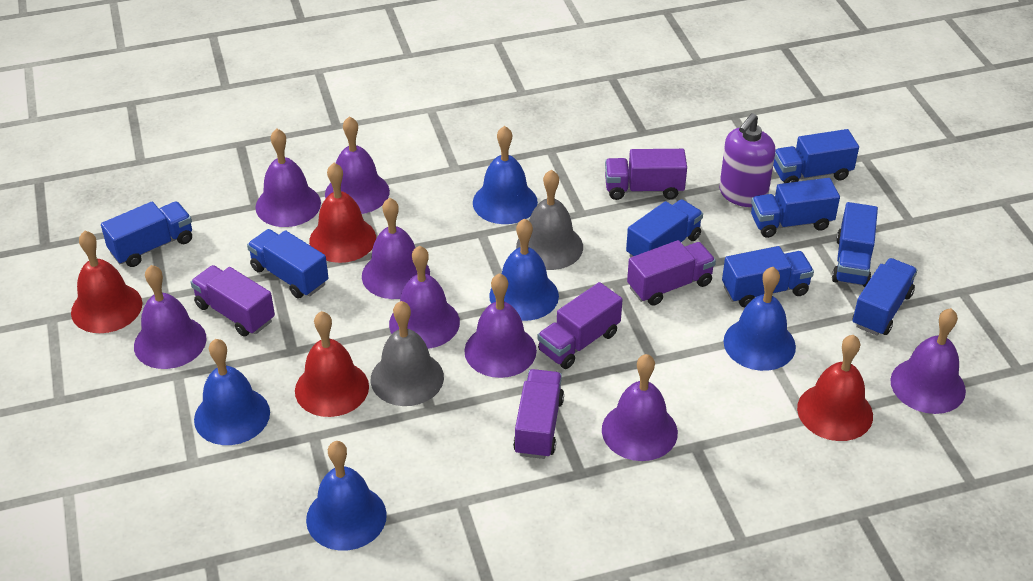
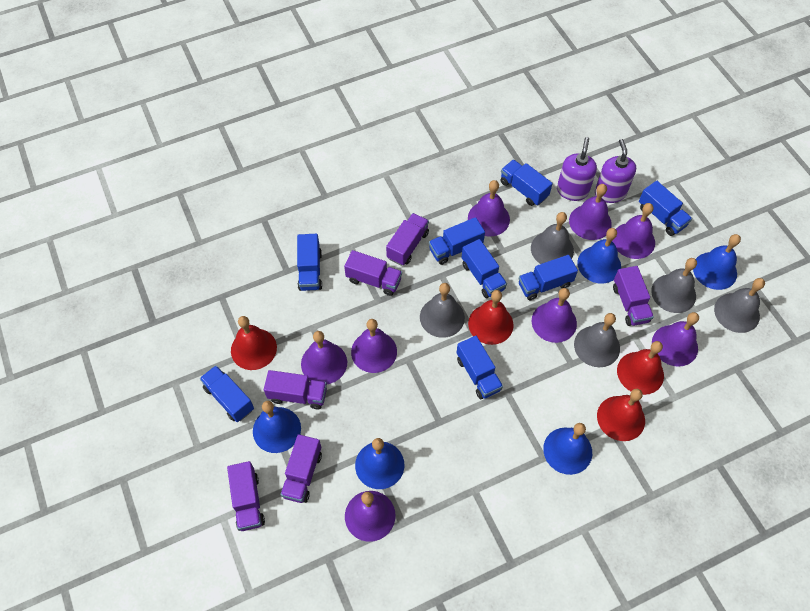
grey bell: 2 -> 5
purple soap dispenser: 1 -> 2
purple truck: 5 -> 6

